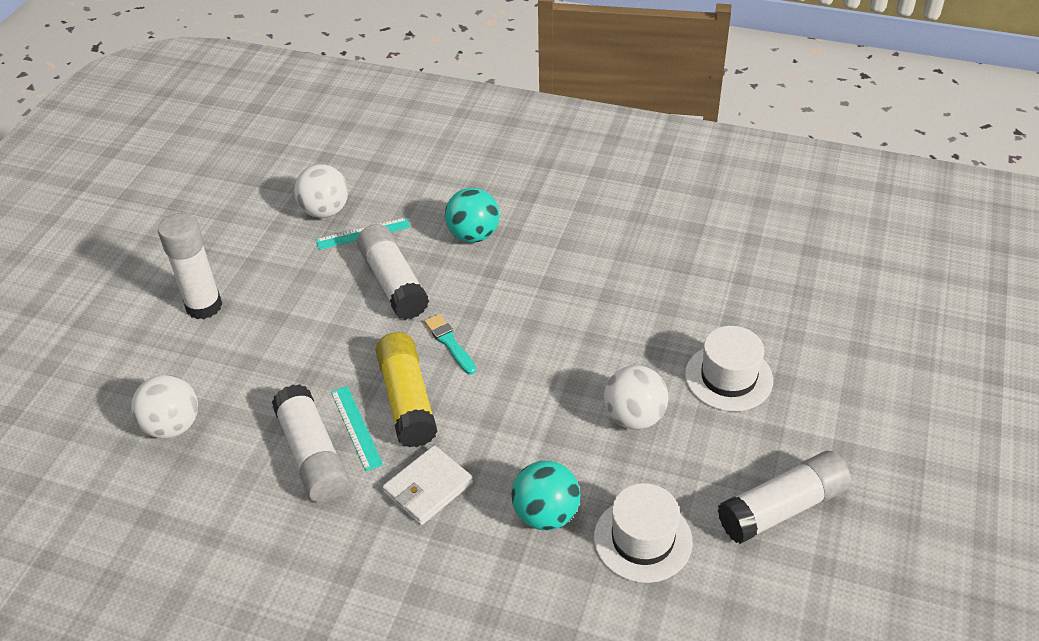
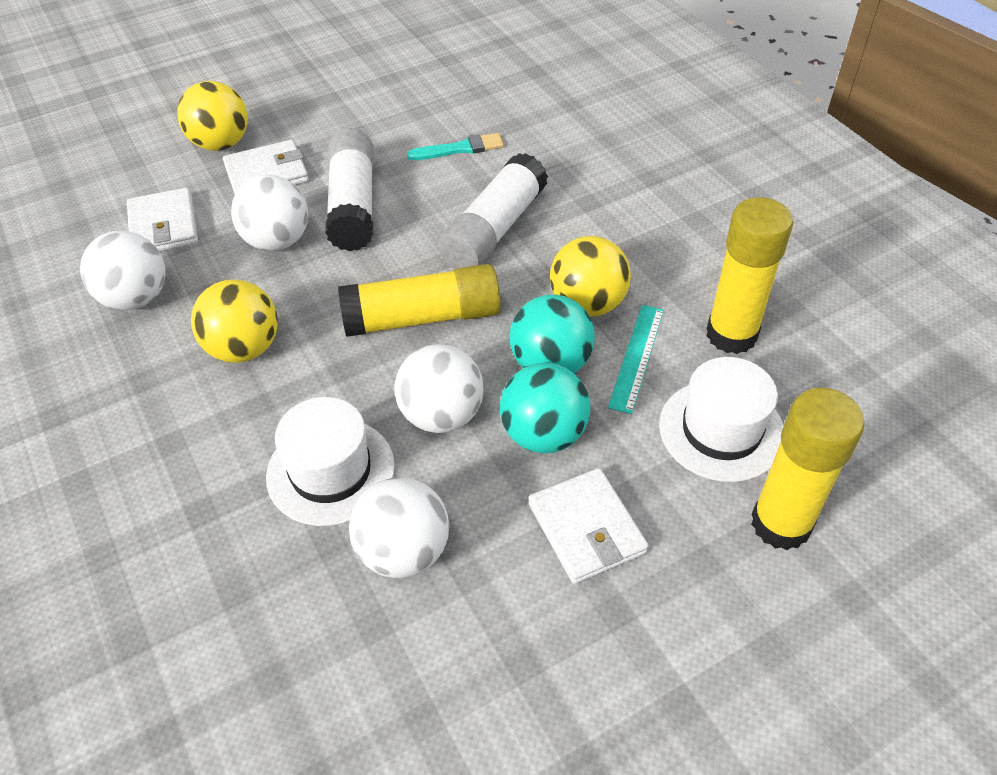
turquoise ruler: 2 -> 1
white ball: 3 -> 4
white glue stick: 4 -> 2
white wallet: 1 -> 3
yellow ball: 0 -> 3
yellow glue stick: 1 -> 3

